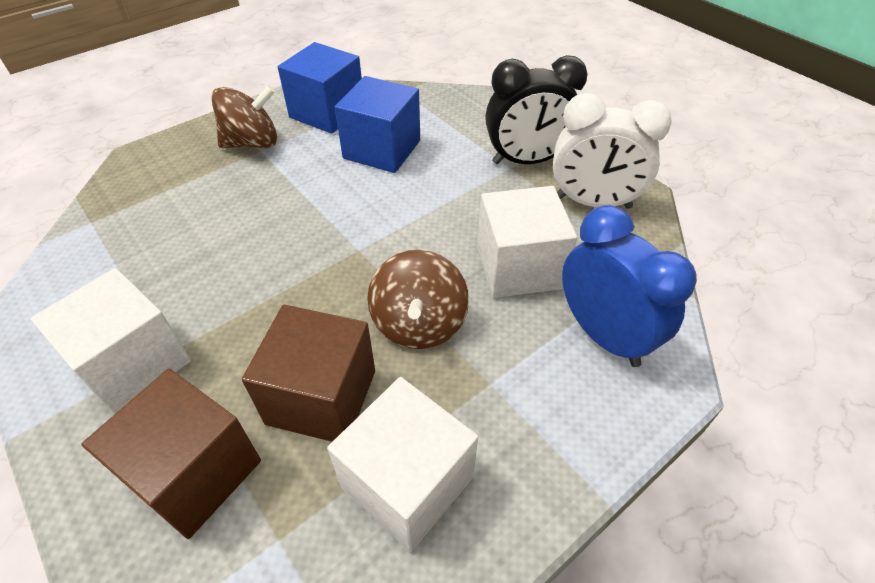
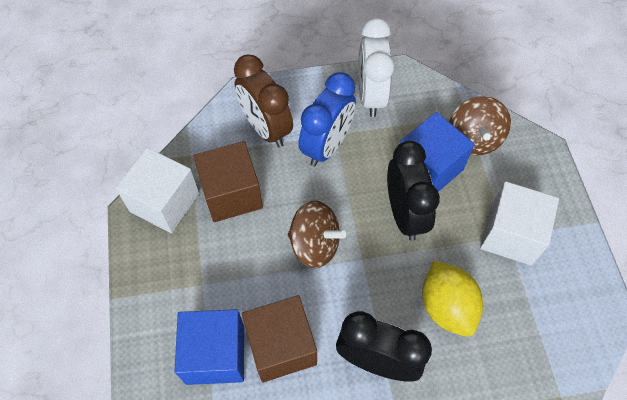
black clock: 1 -> 2
brown clock: 0 -> 1
white cube: 3 -> 2
yellow lemon: 0 -> 1

